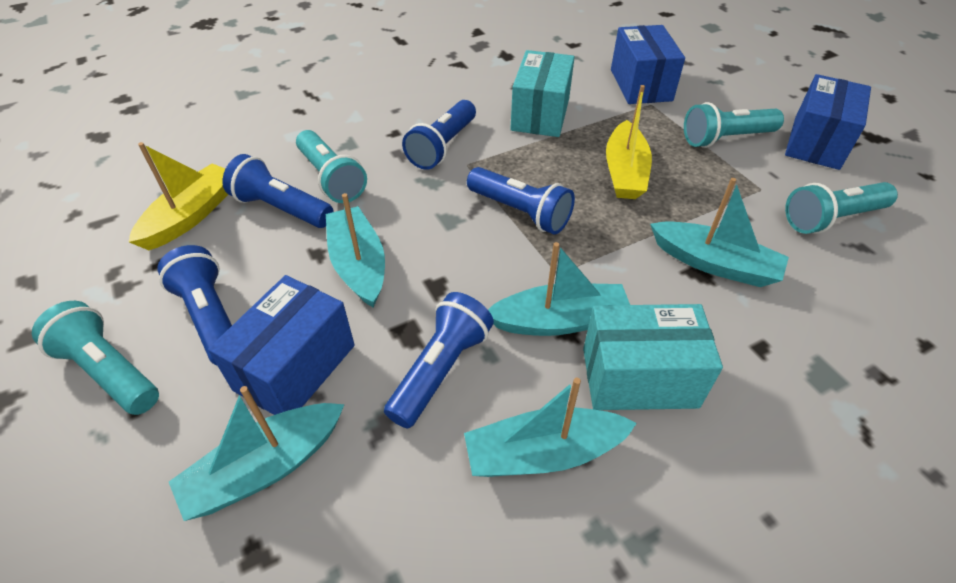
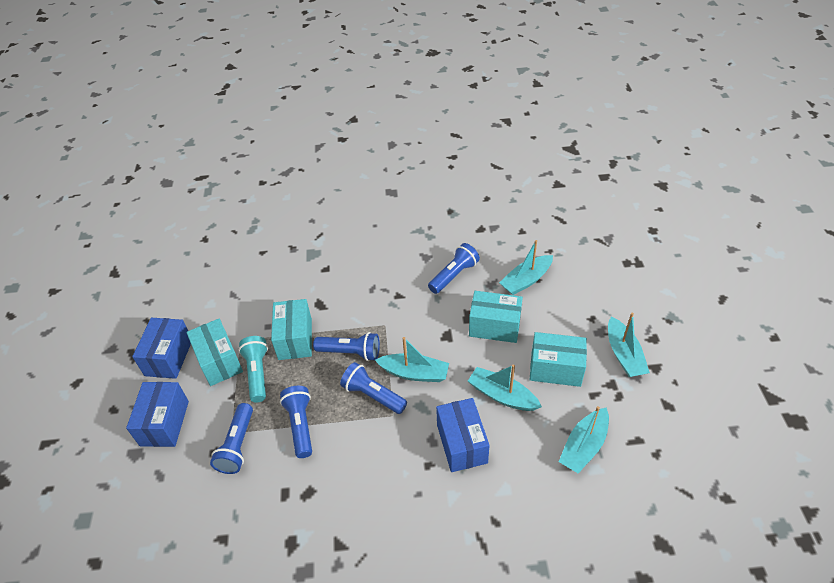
turquoise box: 2 -> 4
turquoise flashlight: 4 -> 1
yellow boat: 2 -> 0

